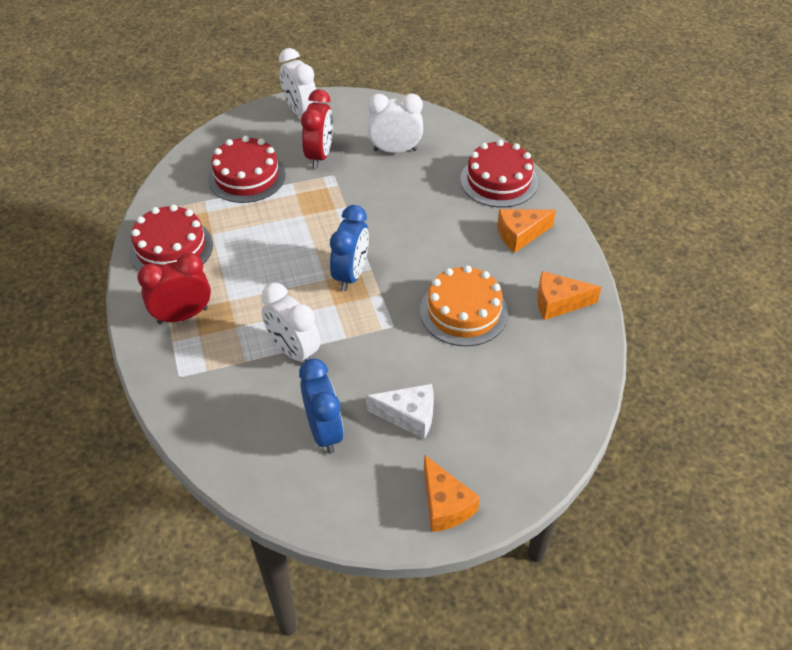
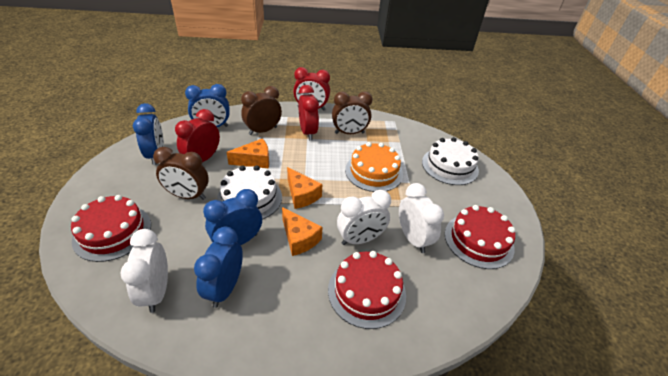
blue clock: 2 -> 4
brown clock: 0 -> 3
red clock: 2 -> 3
white cake: 0 -> 2
white cheese: 1 -> 0

